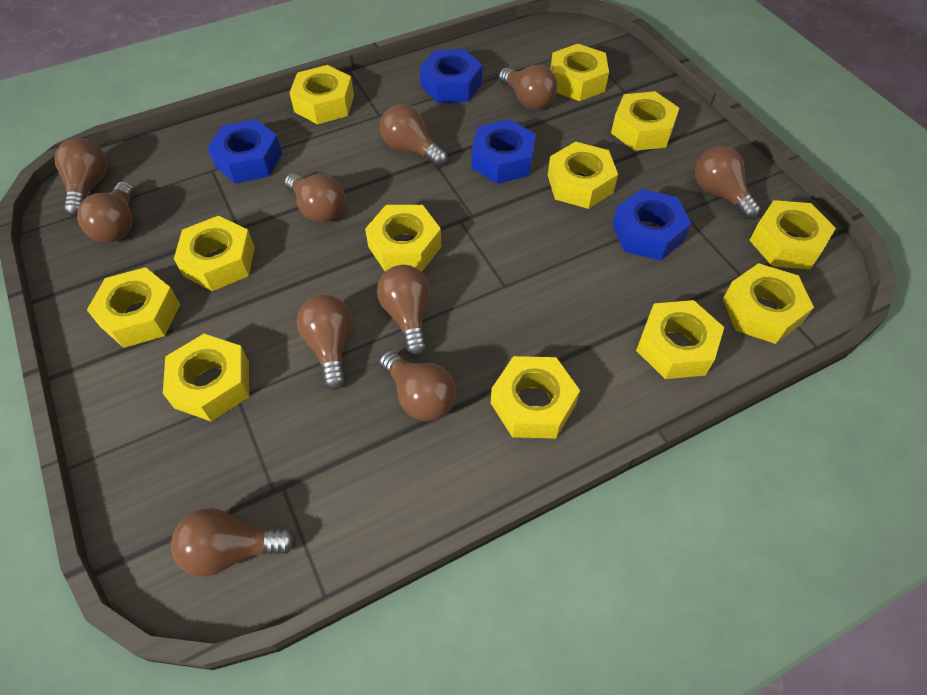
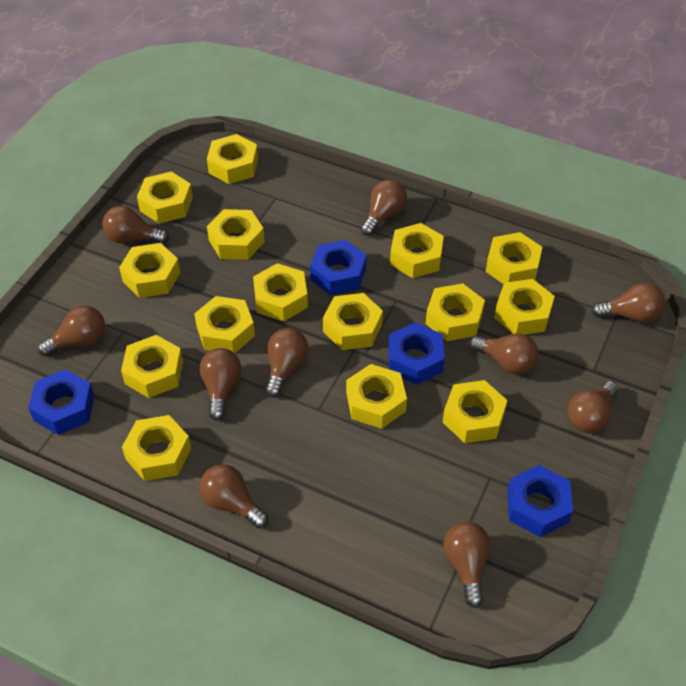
yellow nut: 12 -> 15

